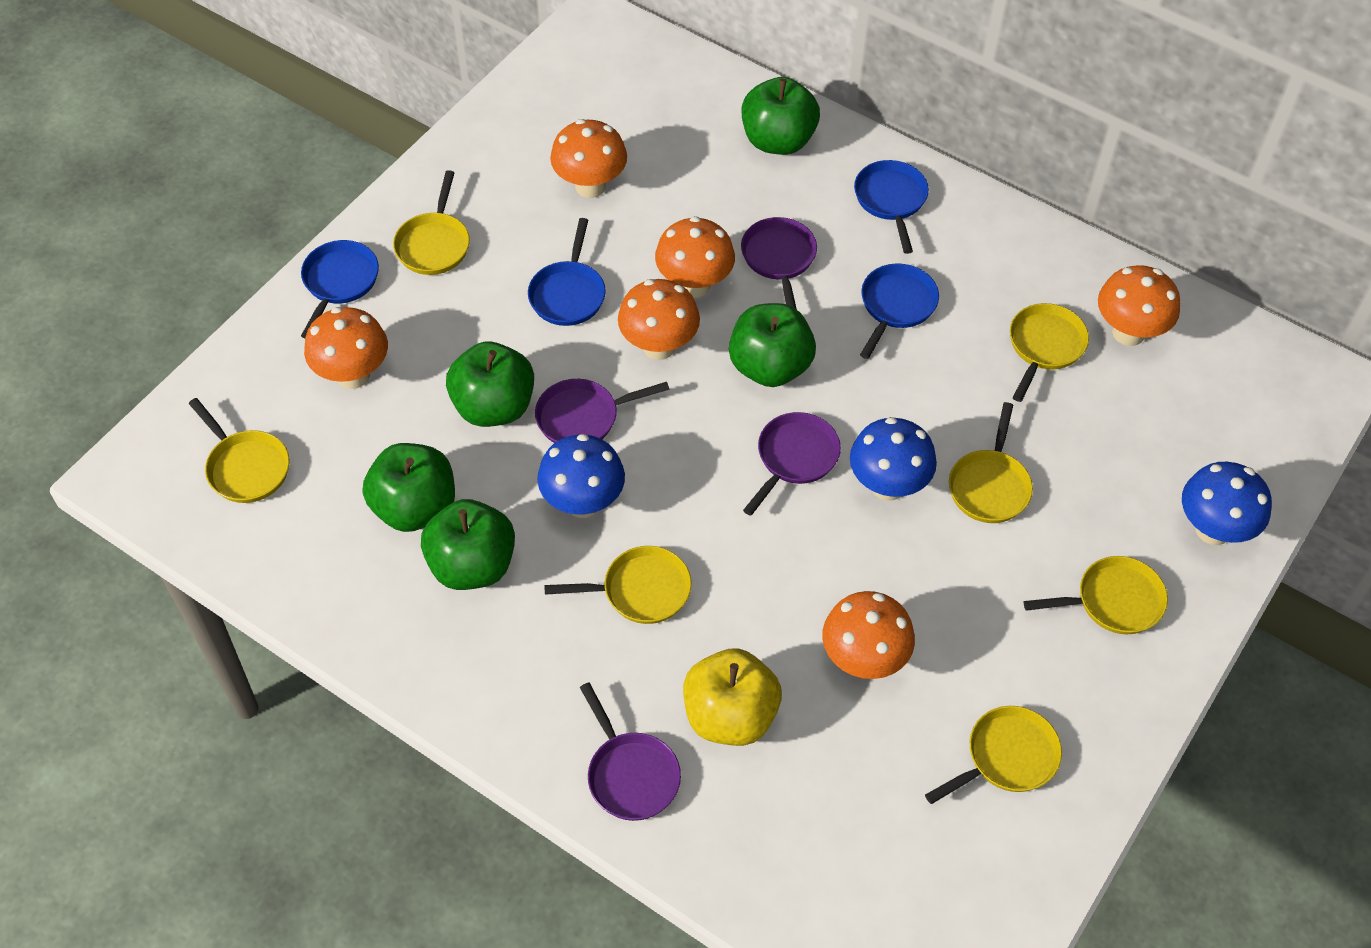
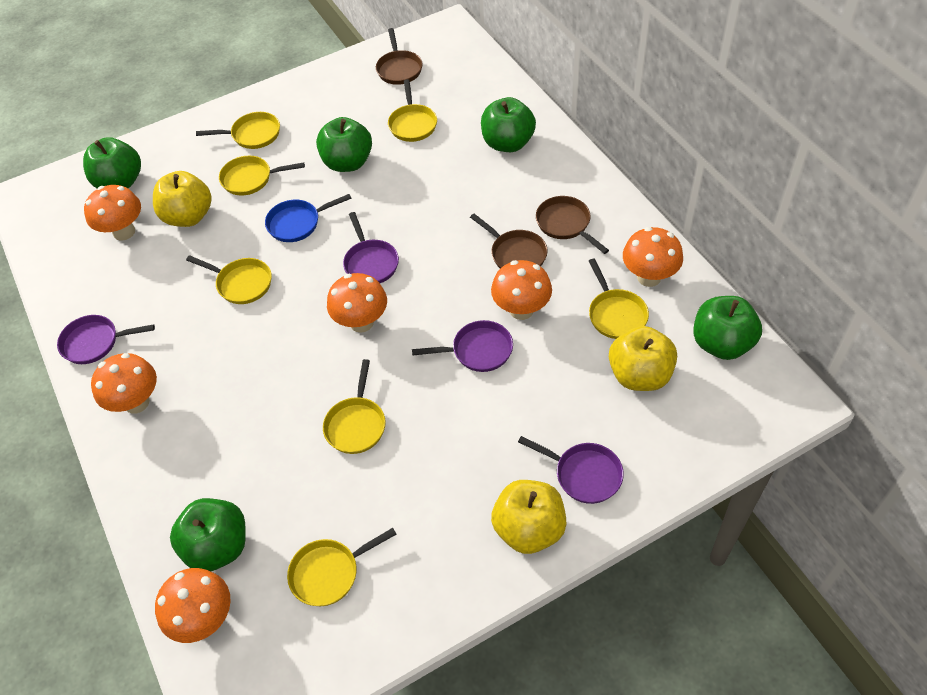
blue mushroom: 3 -> 0
blue pan: 4 -> 1
brown pan: 0 -> 3
yellow apple: 1 -> 3

